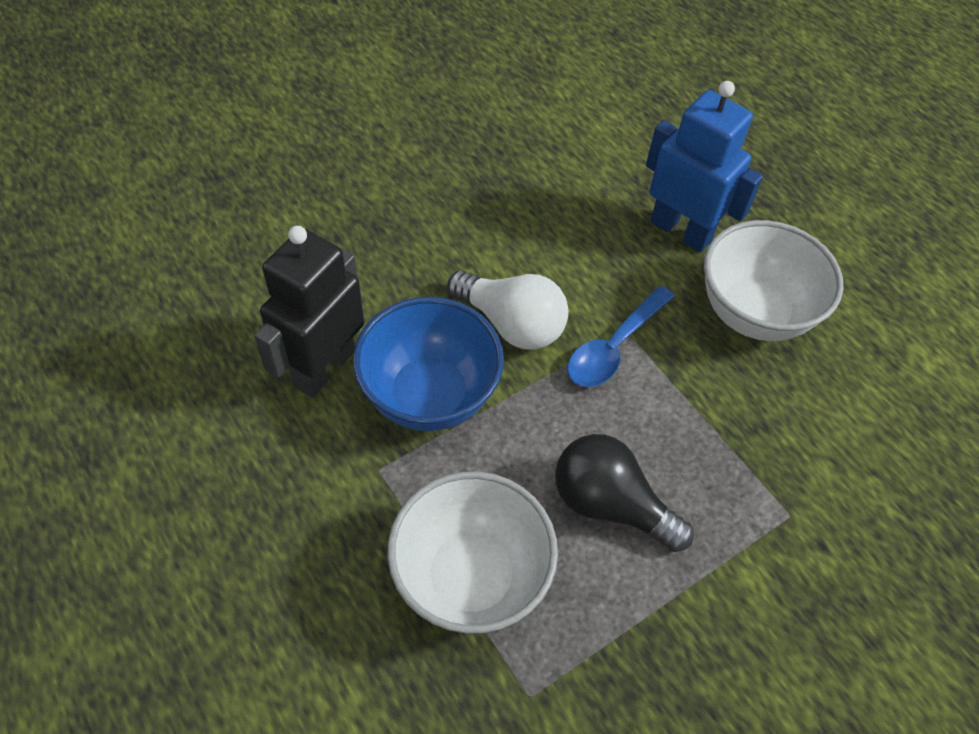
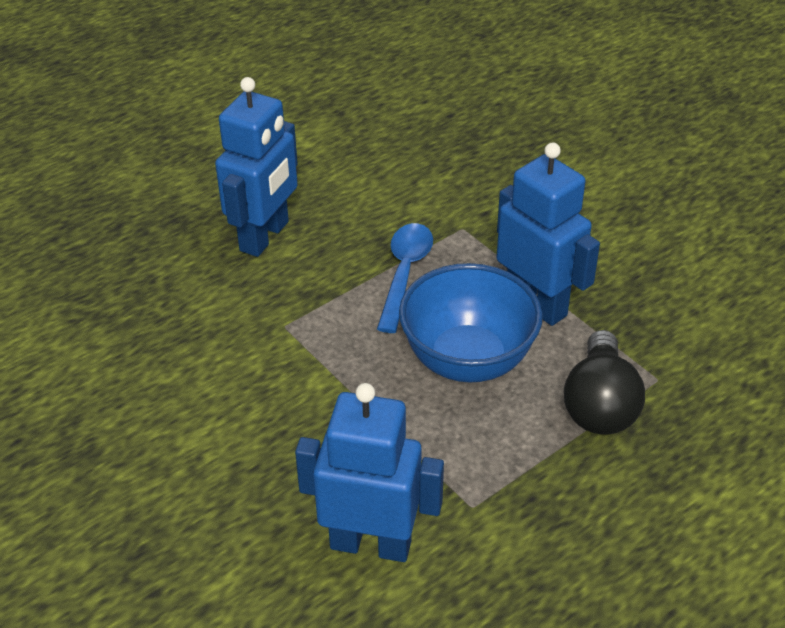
black robot: 1 -> 0
blue robot: 1 -> 3
white bowl: 2 -> 0
white light bulb: 1 -> 0

